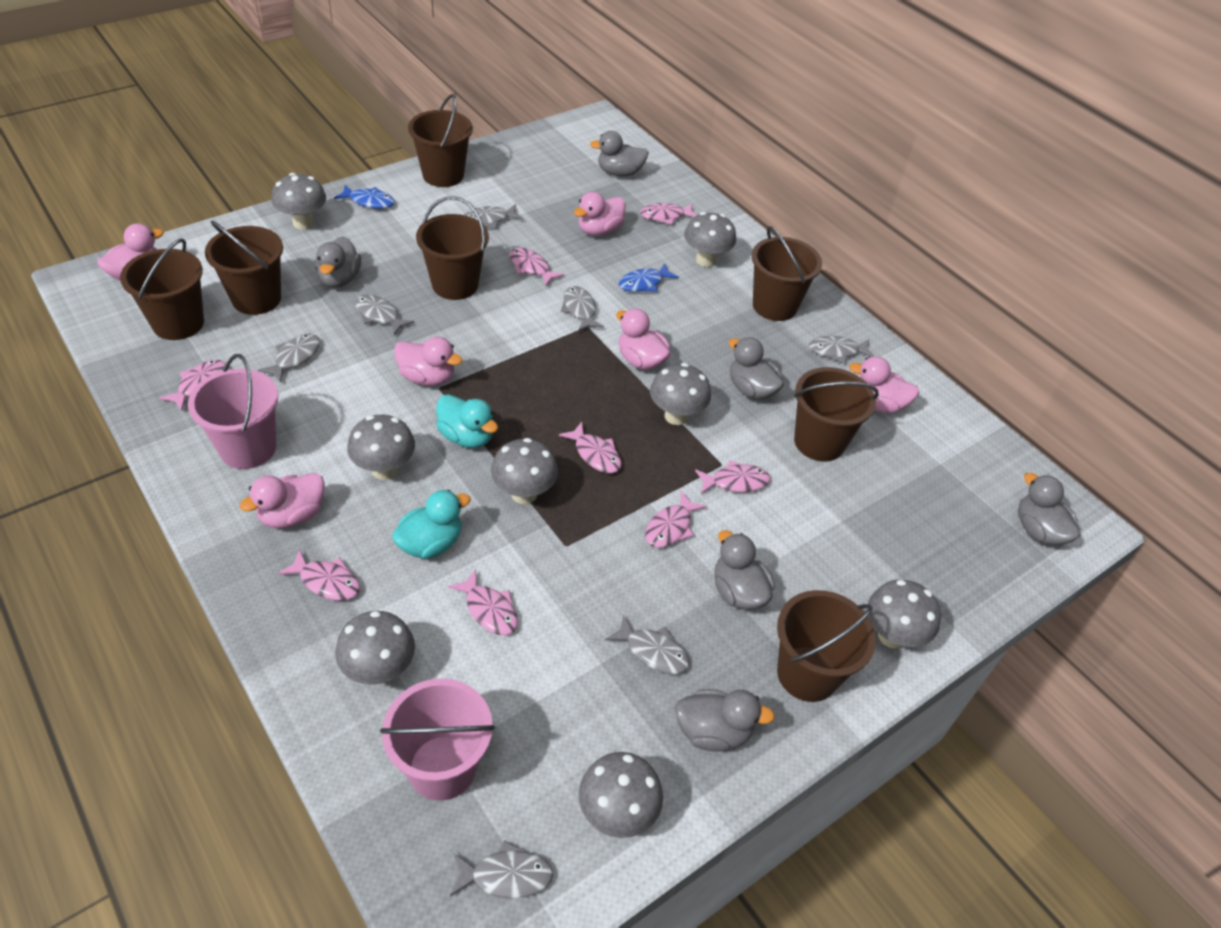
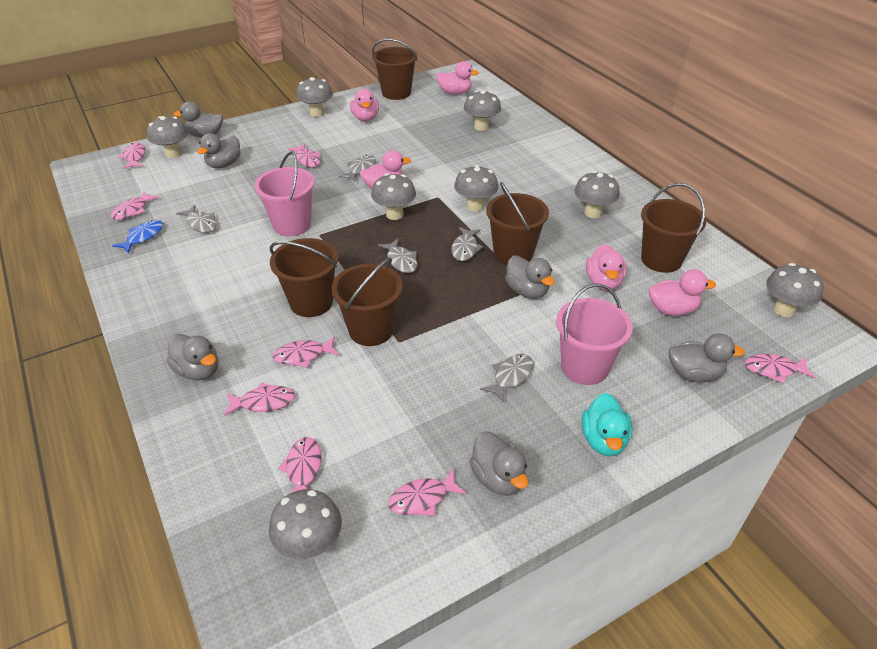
blue fish: 2 -> 1
brown bucket: 7 -> 5
grey fish: 7 -> 5
pink duck: 6 -> 5
turquoise duck: 2 -> 1

